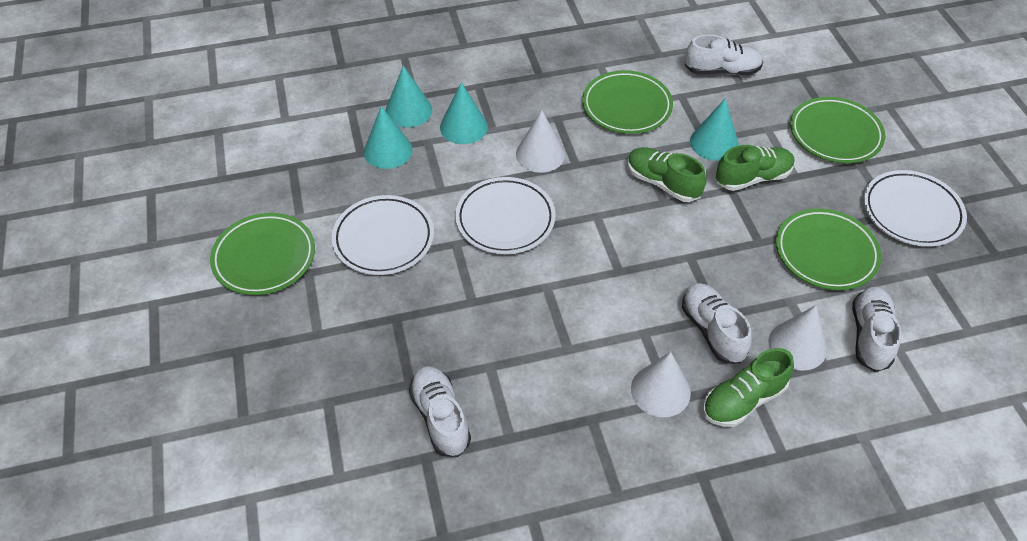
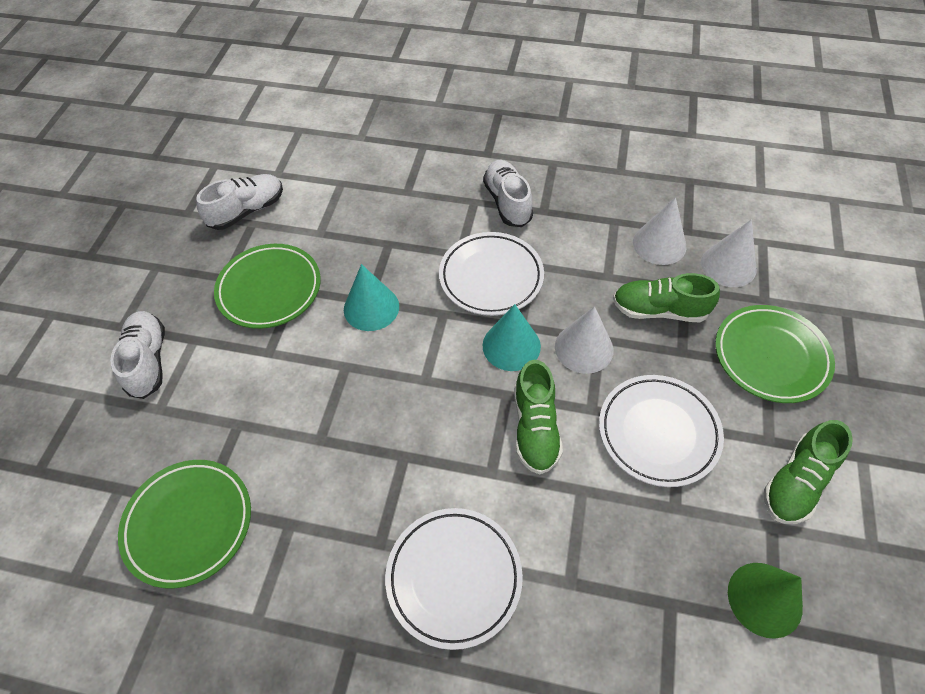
green cone: 0 -> 1
green plate: 4 -> 3
turquoise cone: 4 -> 2
white shoe: 4 -> 3

